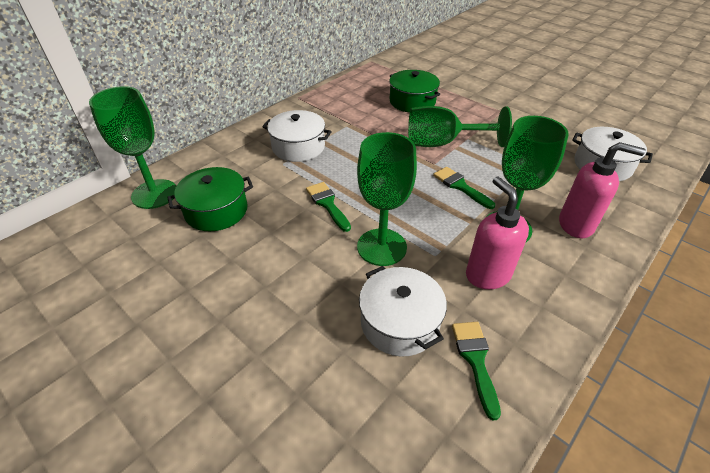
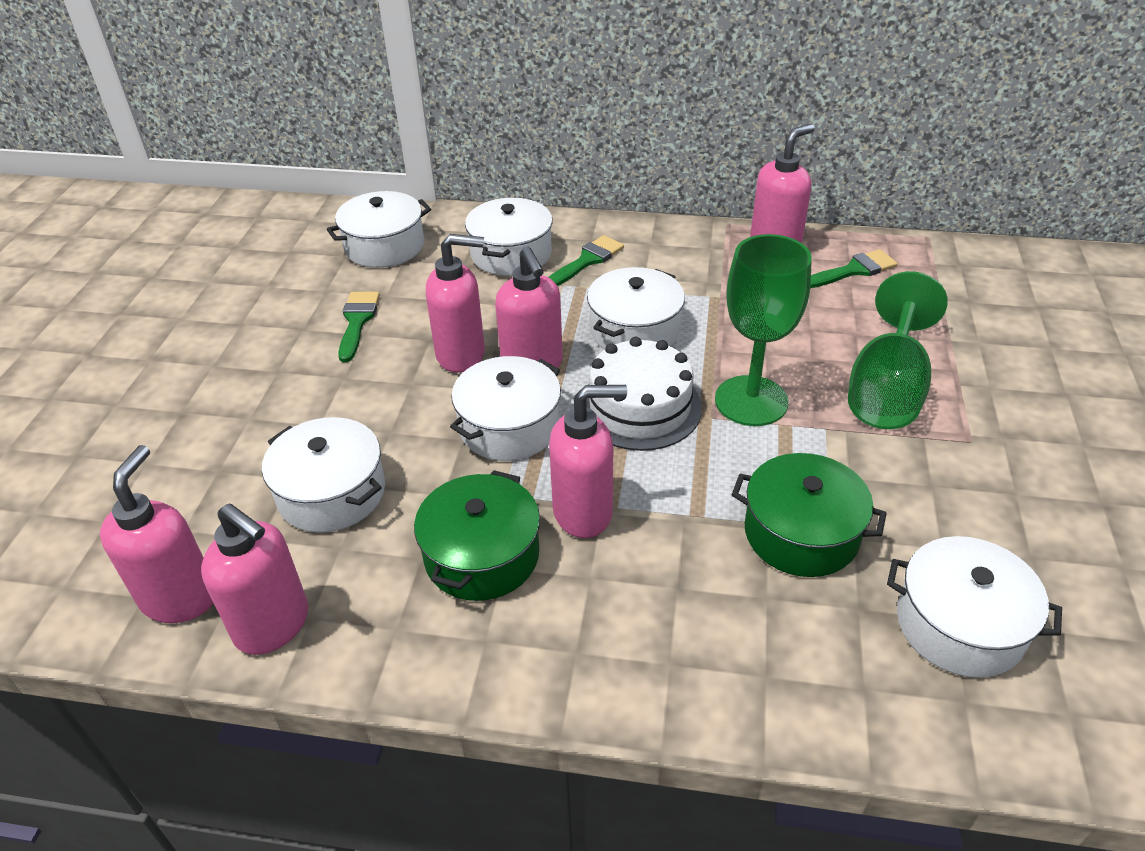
green goblet: 4 -> 2
pink soap dispenser: 2 -> 6
white cake: 0 -> 1
white pot: 3 -> 6

